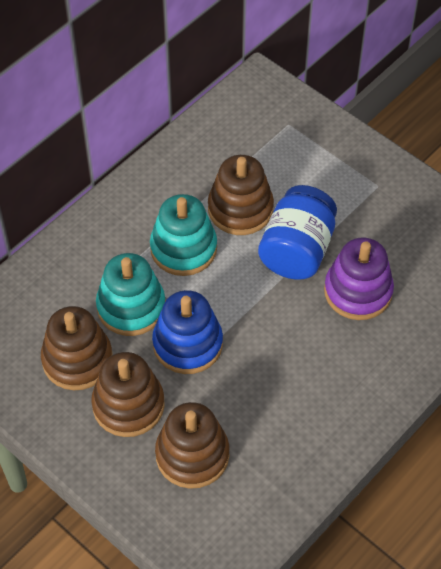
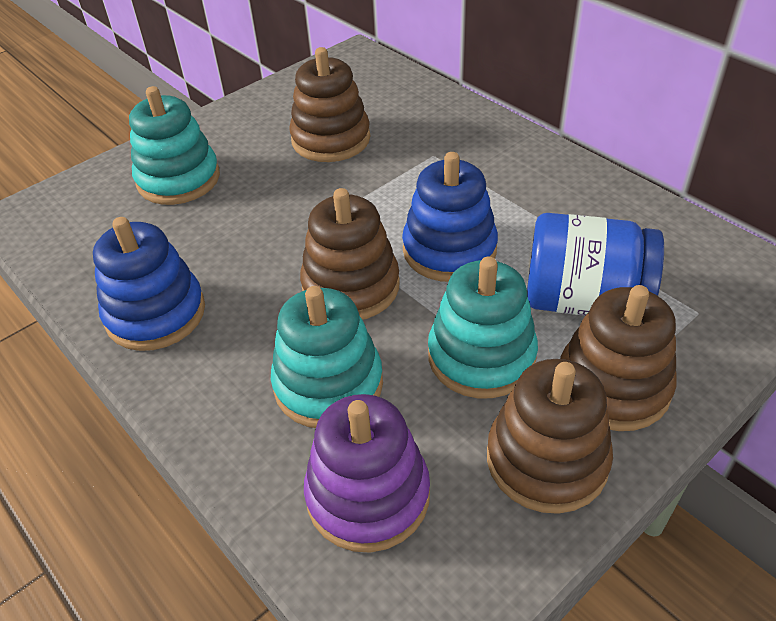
blue stacking toy: 1 -> 2
turquoise stacking toy: 2 -> 3

